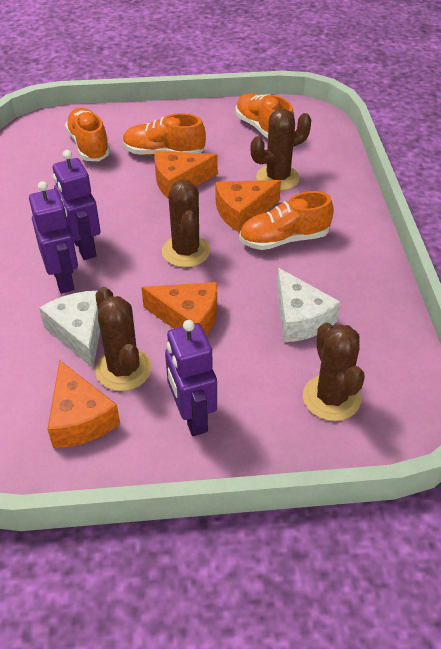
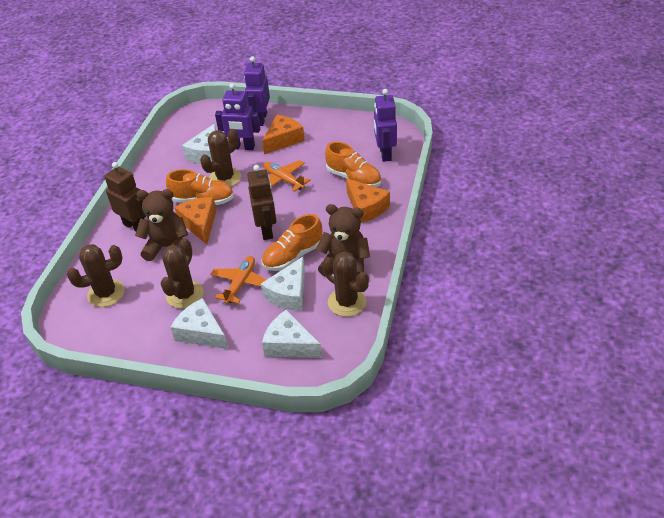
brown robot: 0 -> 2
brown teddy bear: 0 -> 2
orange cheese: 4 -> 3
orange plane: 0 -> 2
orange shoe: 4 -> 3
white cheese: 2 -> 4

